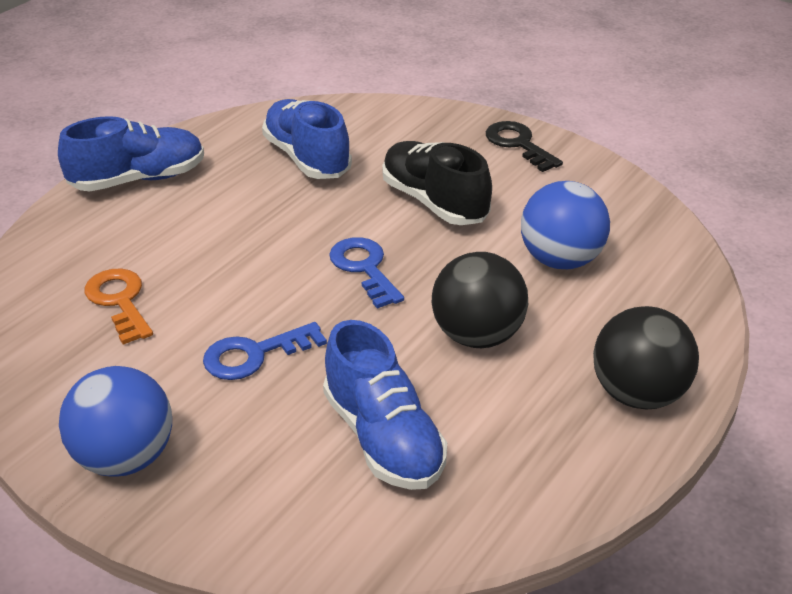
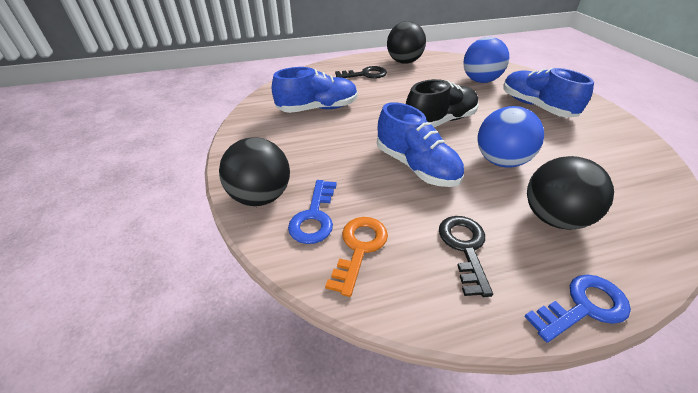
black ball: 2 -> 3
black key: 1 -> 2

